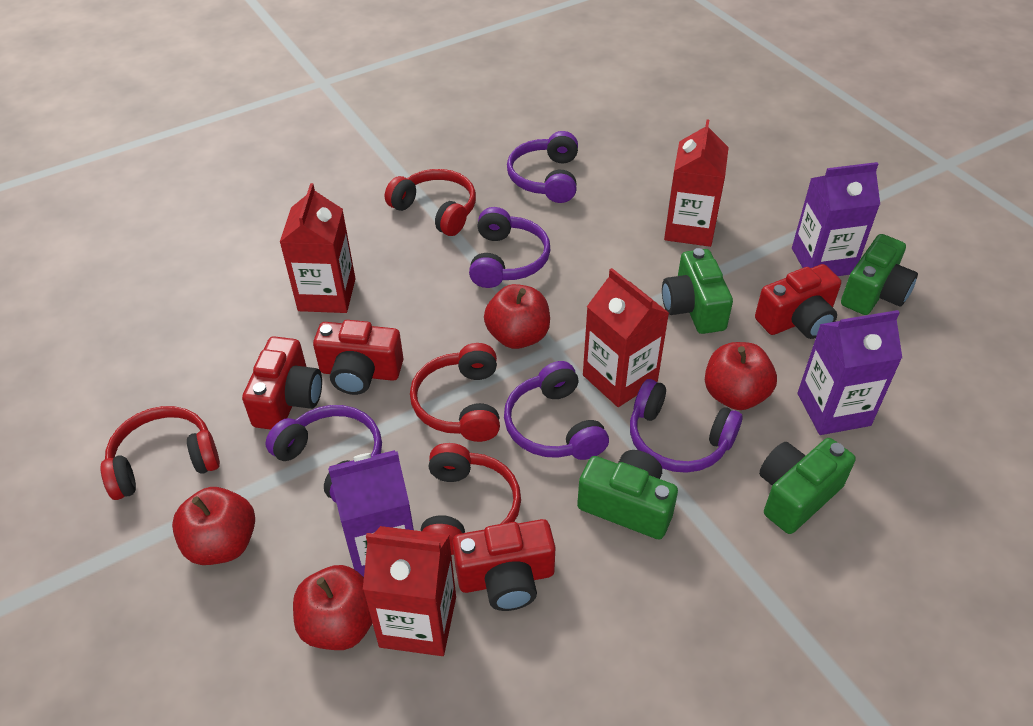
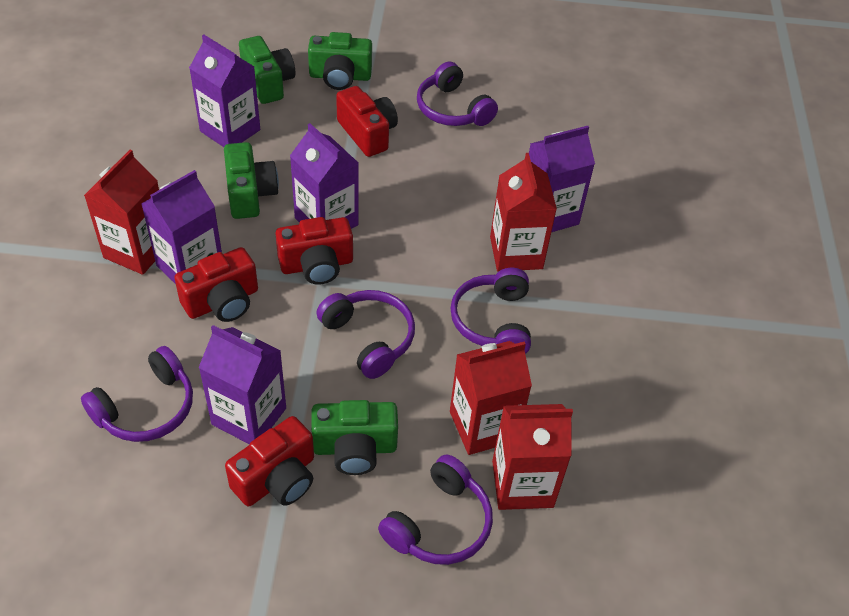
purple carton: 3 -> 5
red apple: 4 -> 0
red headphones: 4 -> 0

